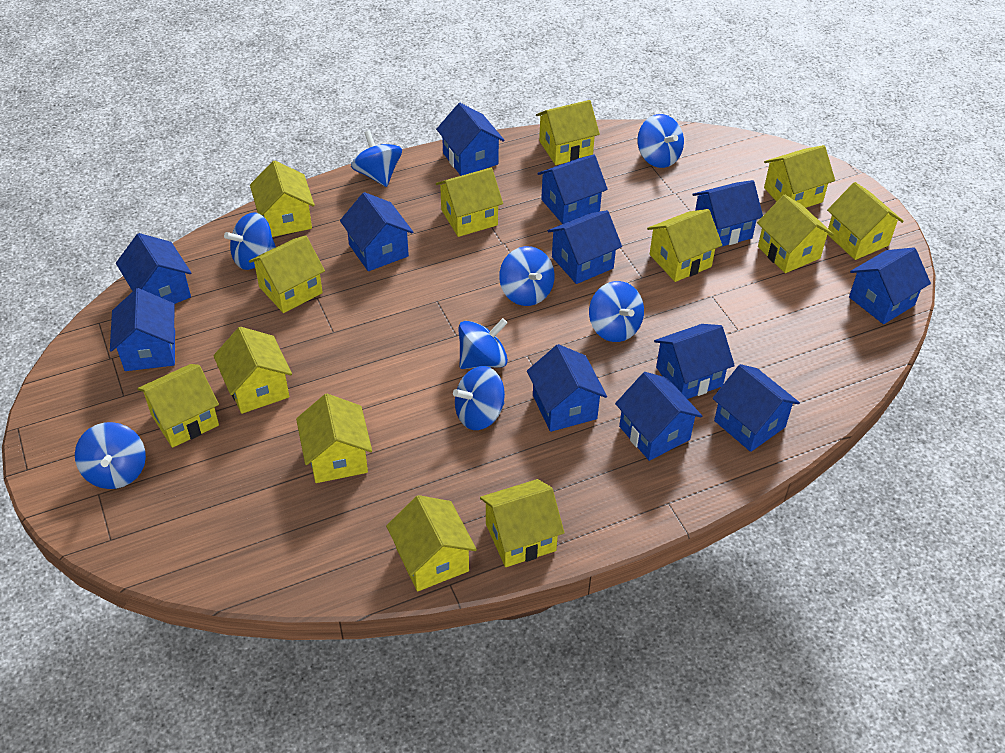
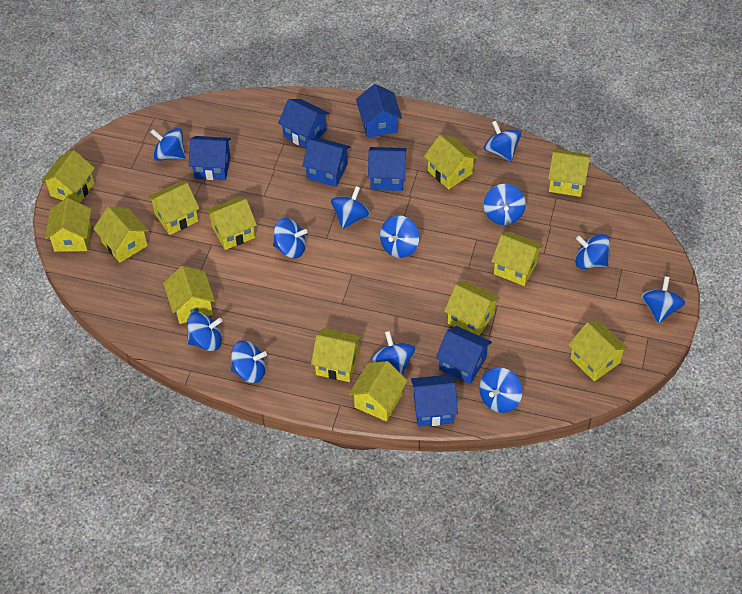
blue house: 12 -> 7
blue spinning top: 8 -> 12

